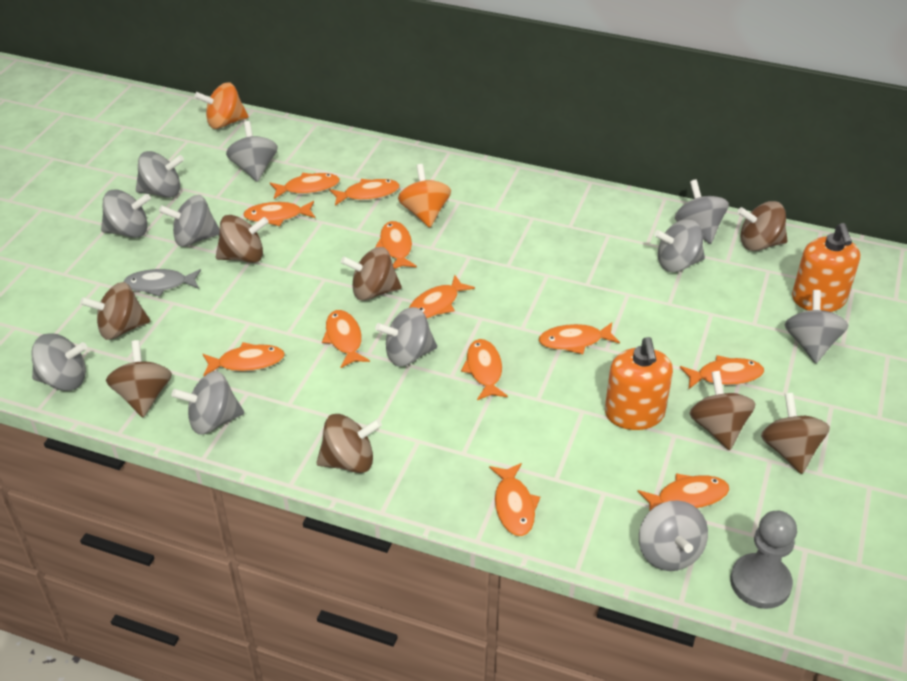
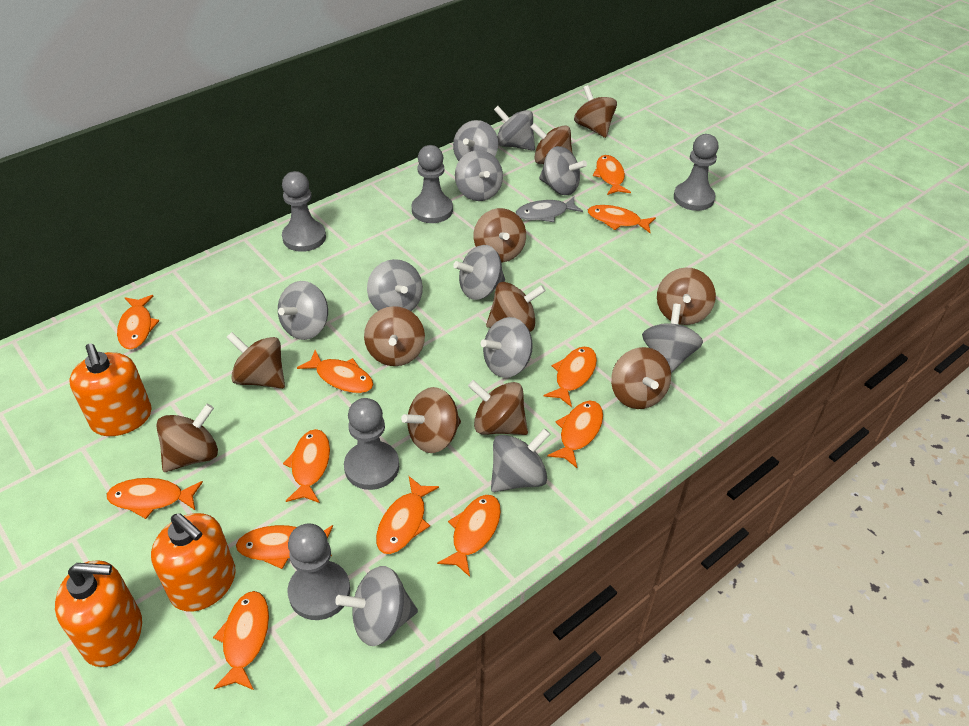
brown spinning top: 8 -> 11
grey pawn: 1 -> 5
orange soap dispenser: 2 -> 3
orange spinning top: 2 -> 0

